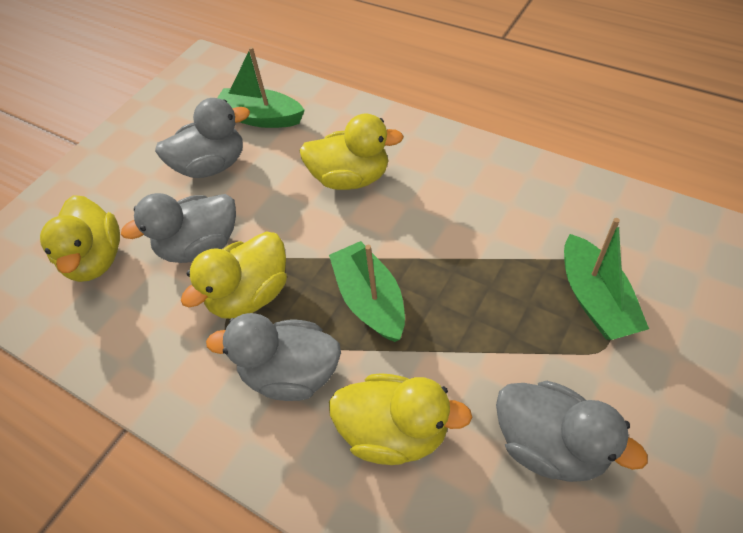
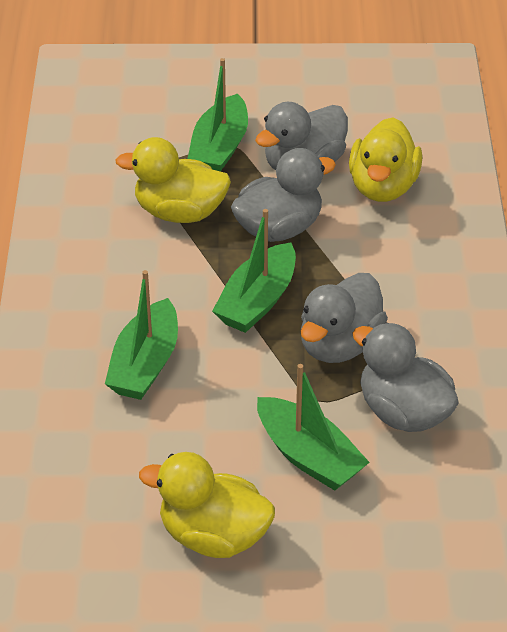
green boat: 3 -> 4
yellow duck: 4 -> 3

